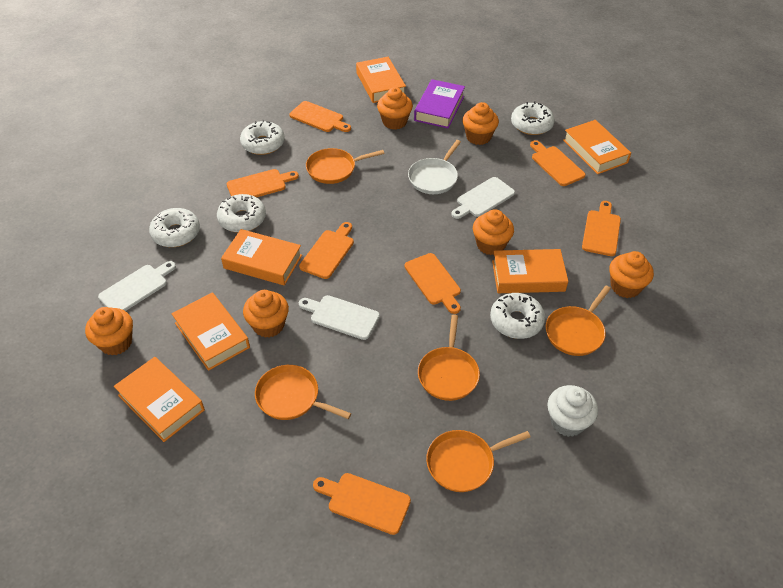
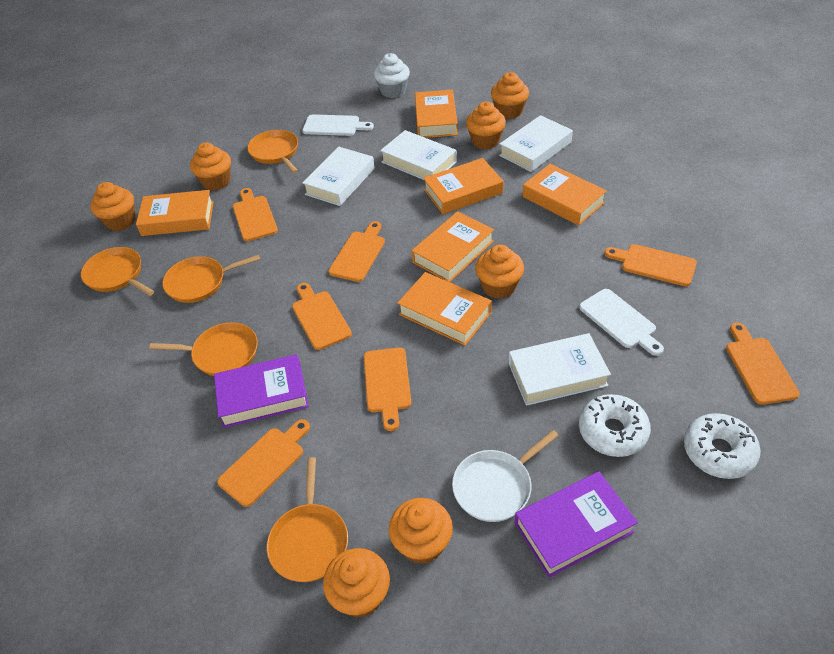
orange cupcake: 6 -> 7
purple book: 1 -> 2
white book: 0 -> 4
white cutting board: 3 -> 2
white donut: 5 -> 2

